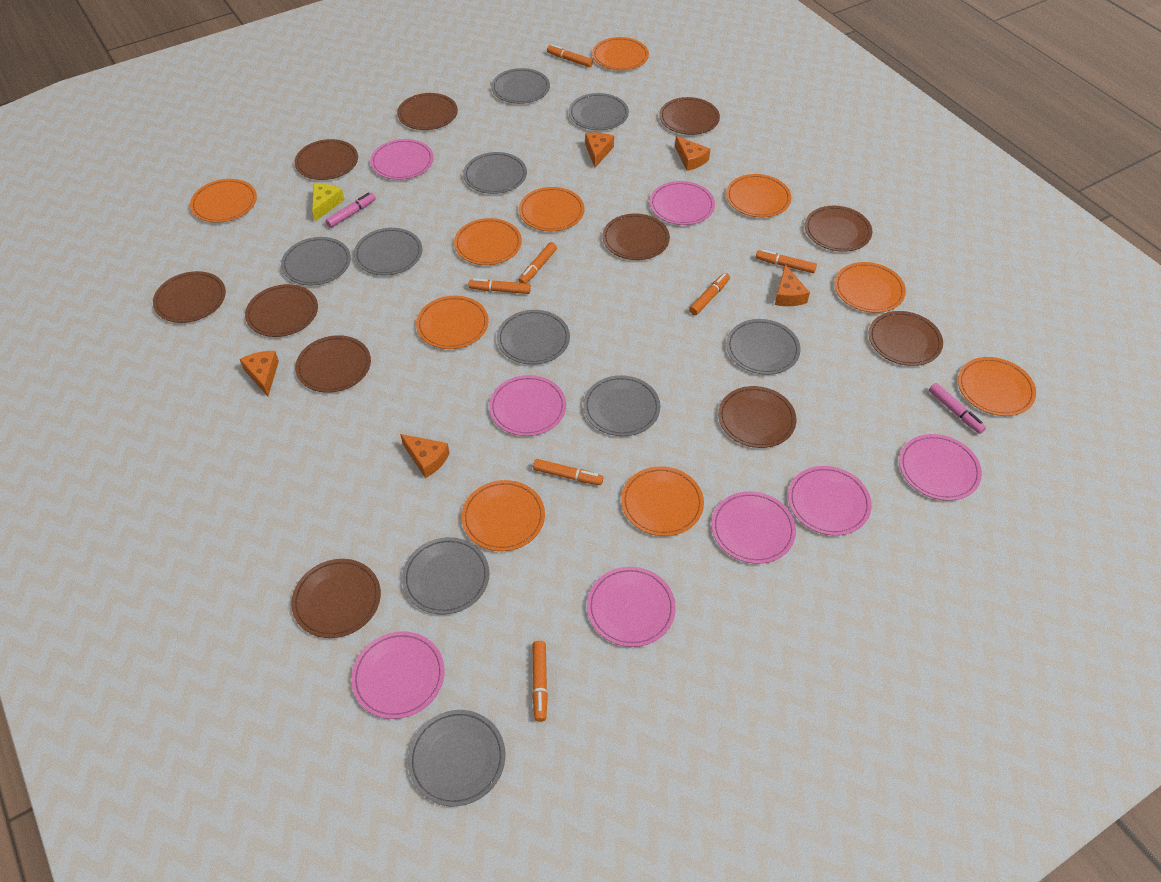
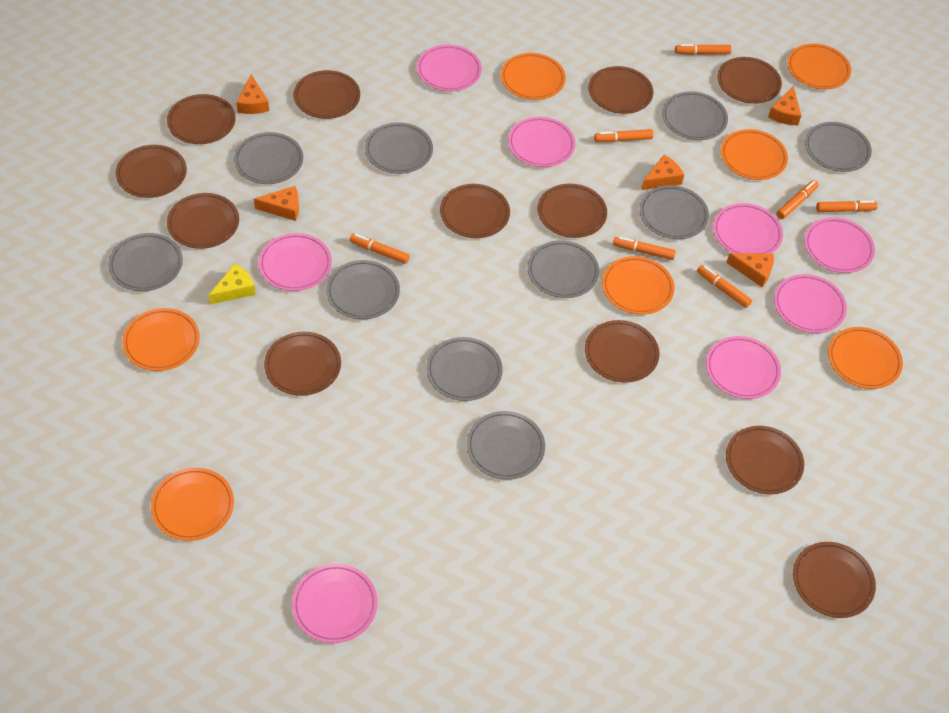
brown plate: 11 -> 12
orange plate: 10 -> 7
pink marker: 2 -> 0

